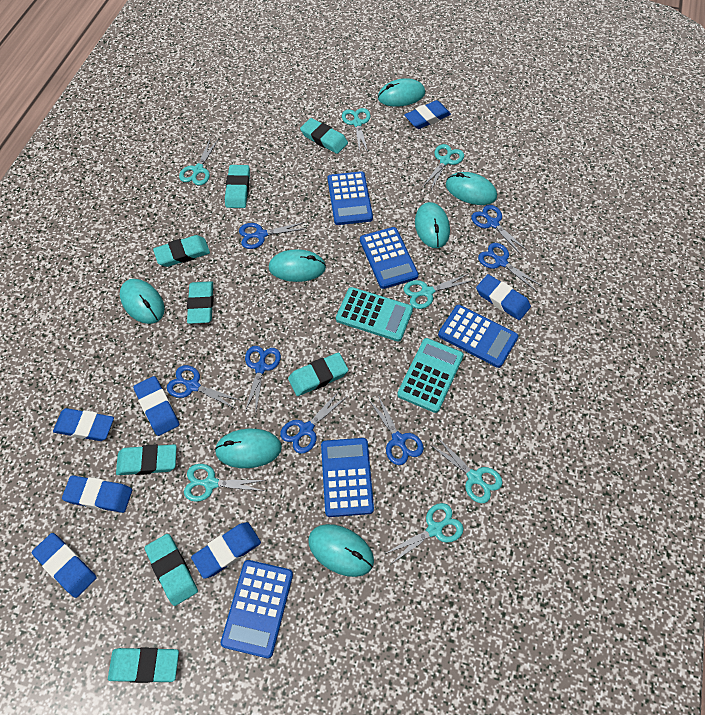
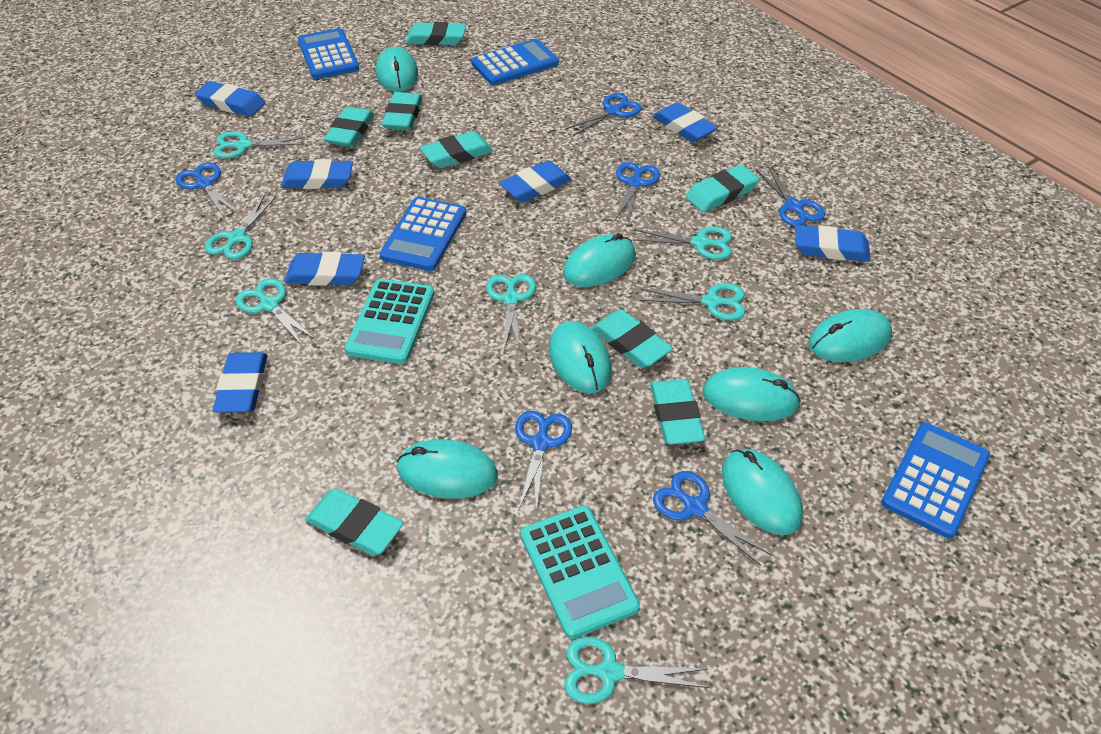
blue calculator: 5 -> 4
blue scissors: 7 -> 6

